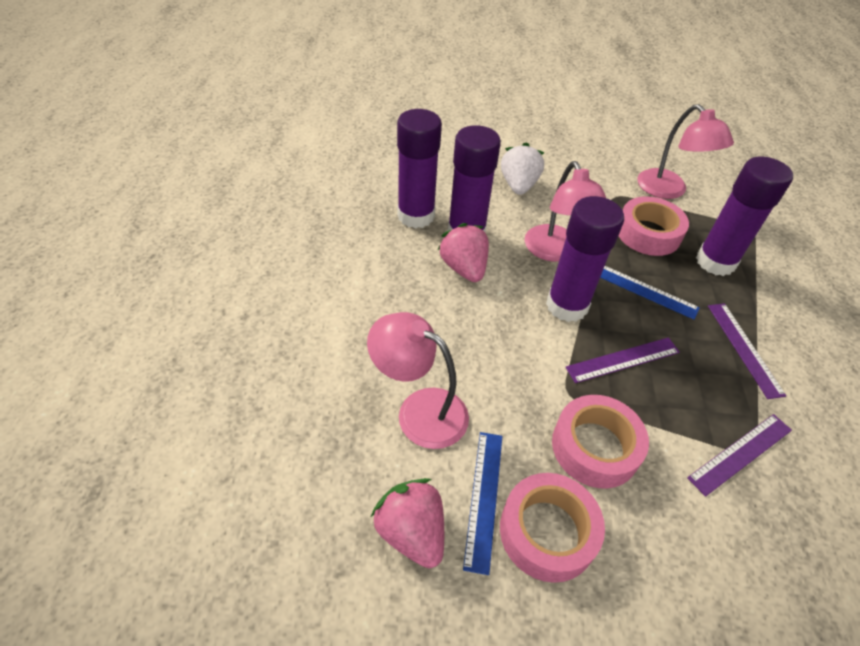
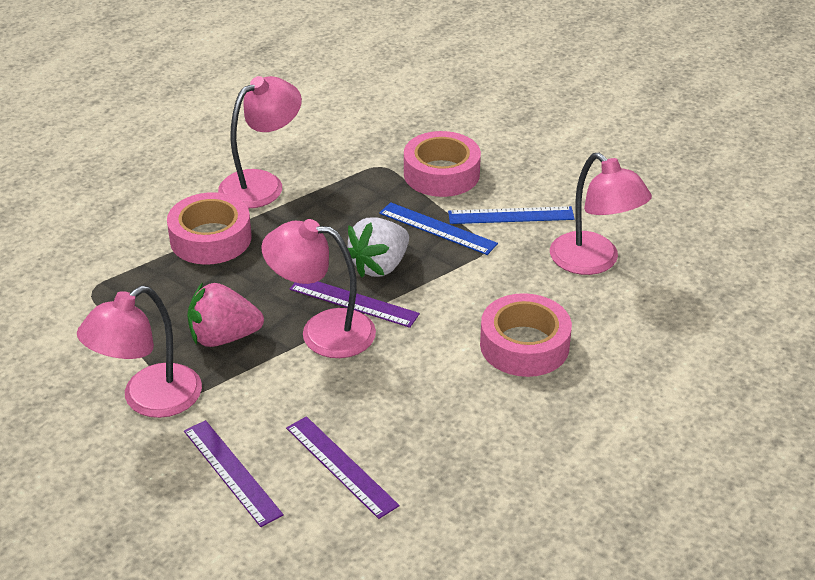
pink lamp: 3 -> 4
pink strawberry: 2 -> 1
purple glue stick: 4 -> 0

